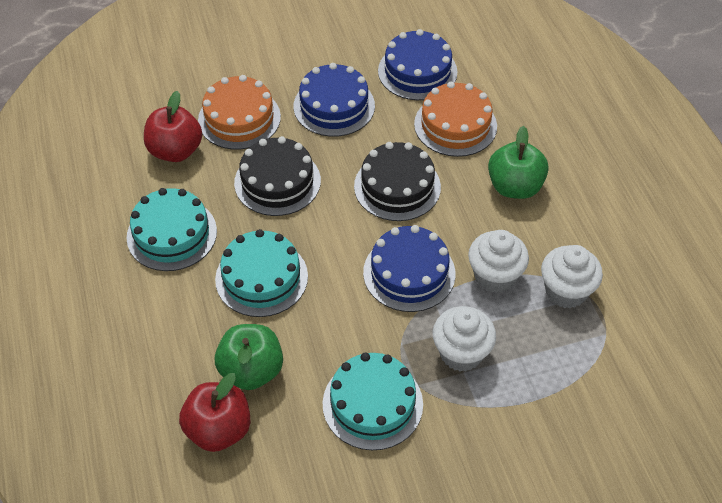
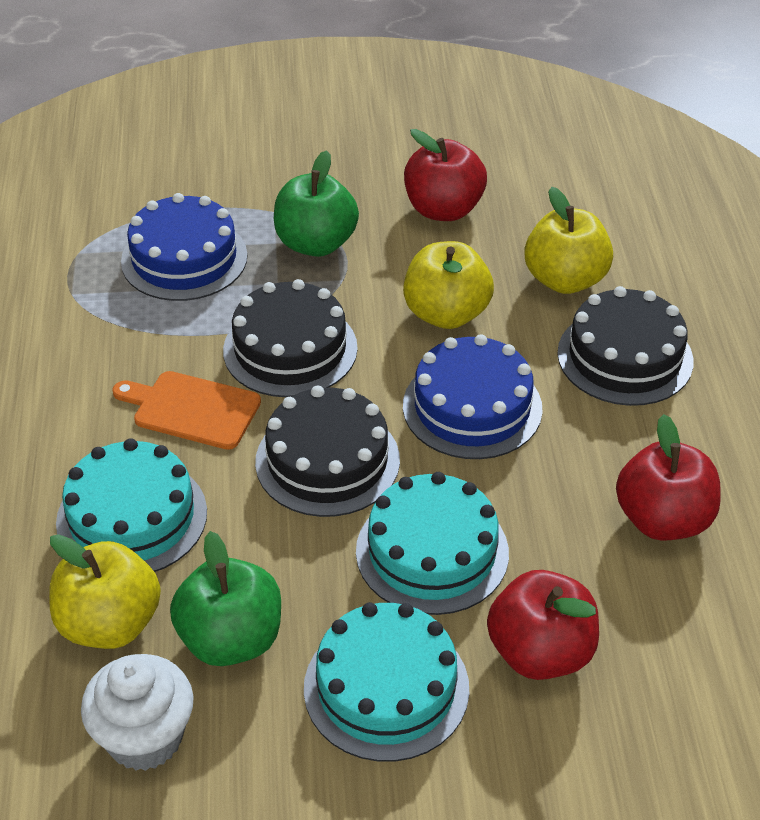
black cake: 2 -> 3
blue cake: 3 -> 2
orange cake: 2 -> 0
orange cutting board: 0 -> 1
red apple: 2 -> 3
white cupcake: 3 -> 1
yellow apple: 0 -> 3

